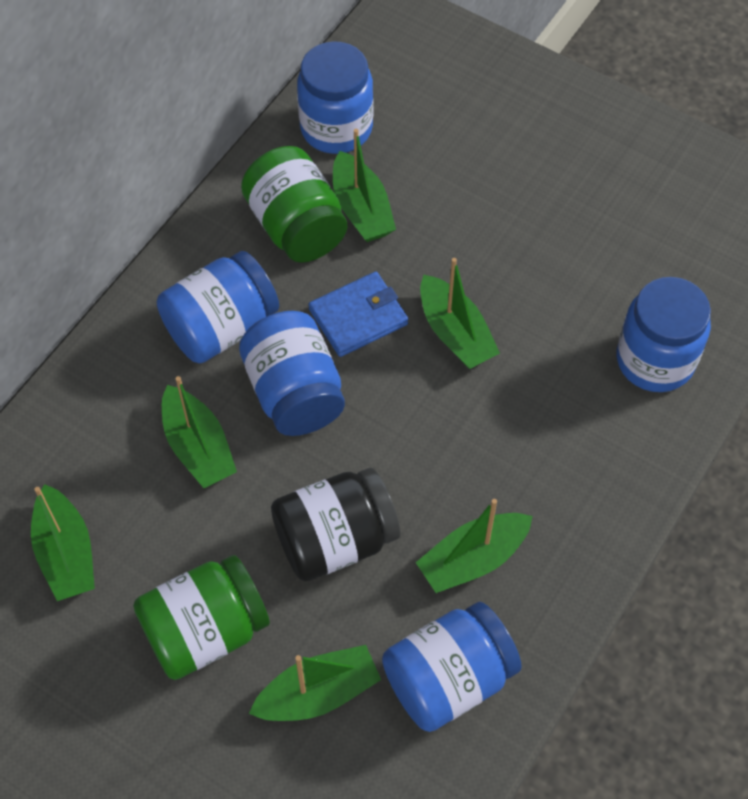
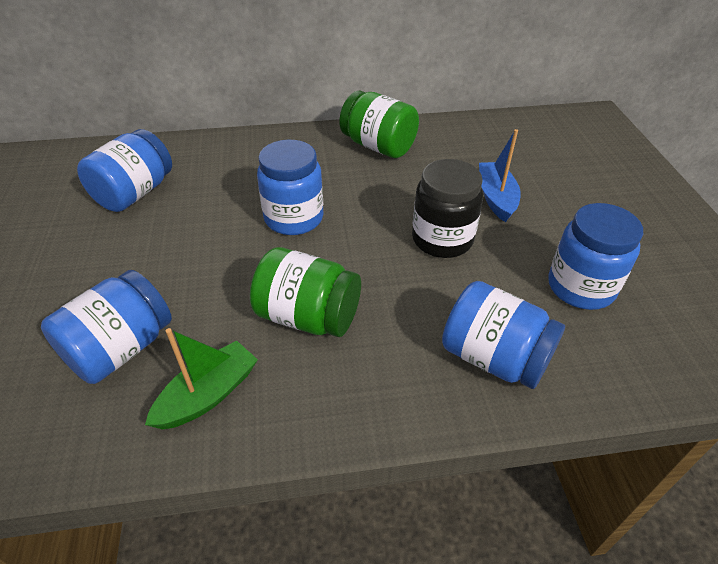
blue boat: 0 -> 1
blue wallet: 1 -> 0
green boat: 6 -> 1

